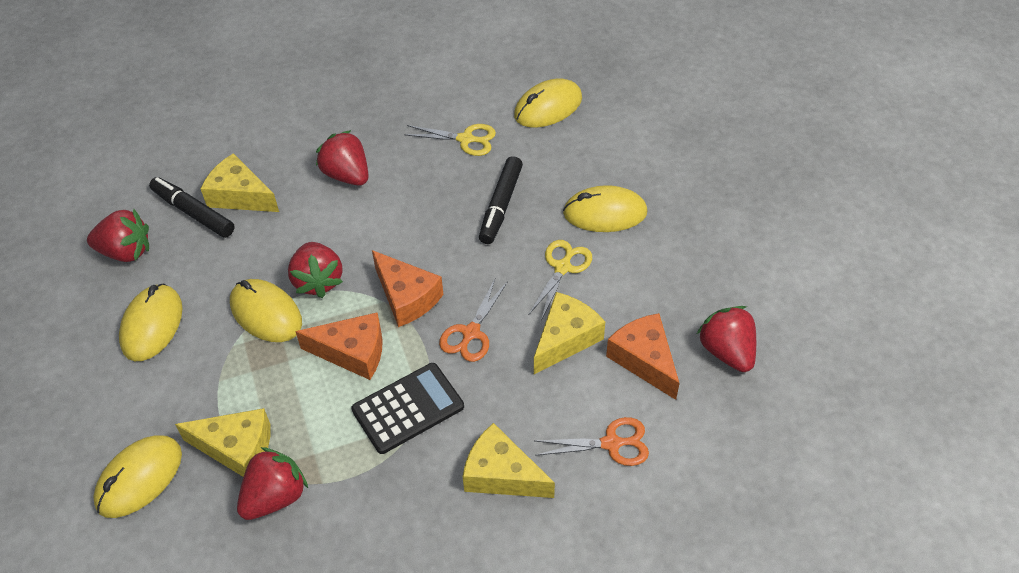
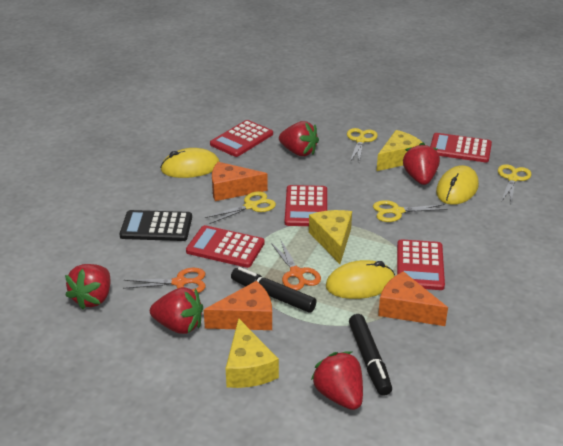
red calculator: 0 -> 5
yellow cheese: 4 -> 3
yellow mouse: 5 -> 3
yellow scissors: 2 -> 4

